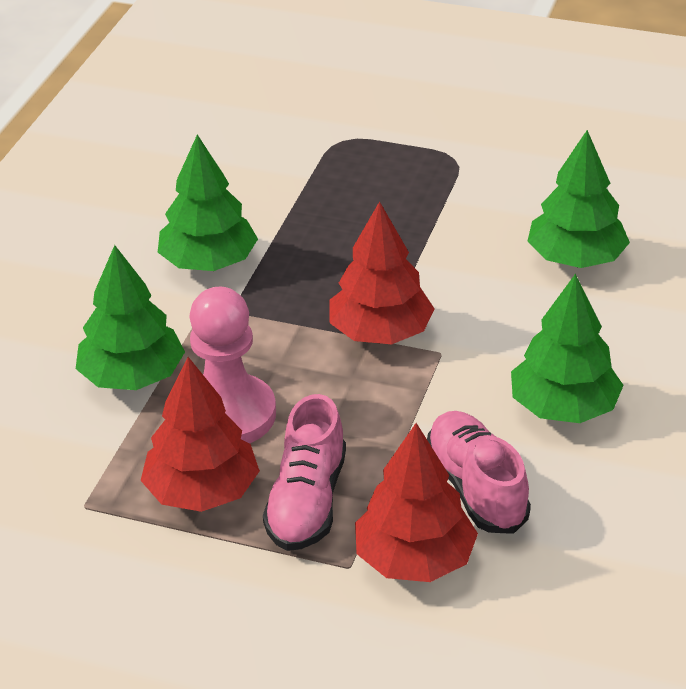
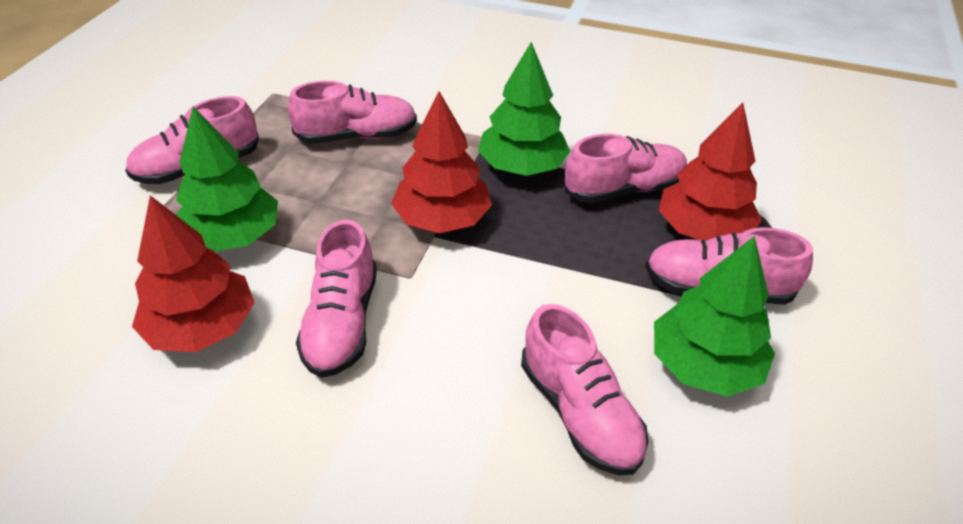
green tree: 4 -> 3
pink pawn: 1 -> 0
pink shoe: 2 -> 6

